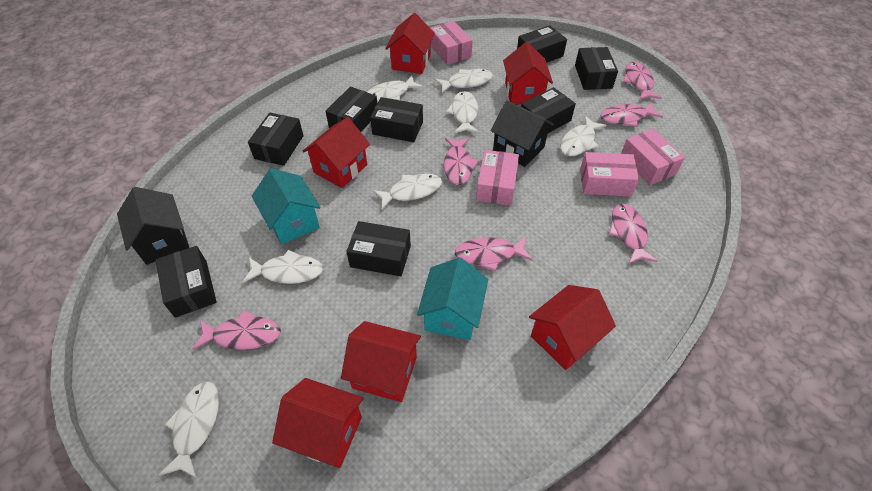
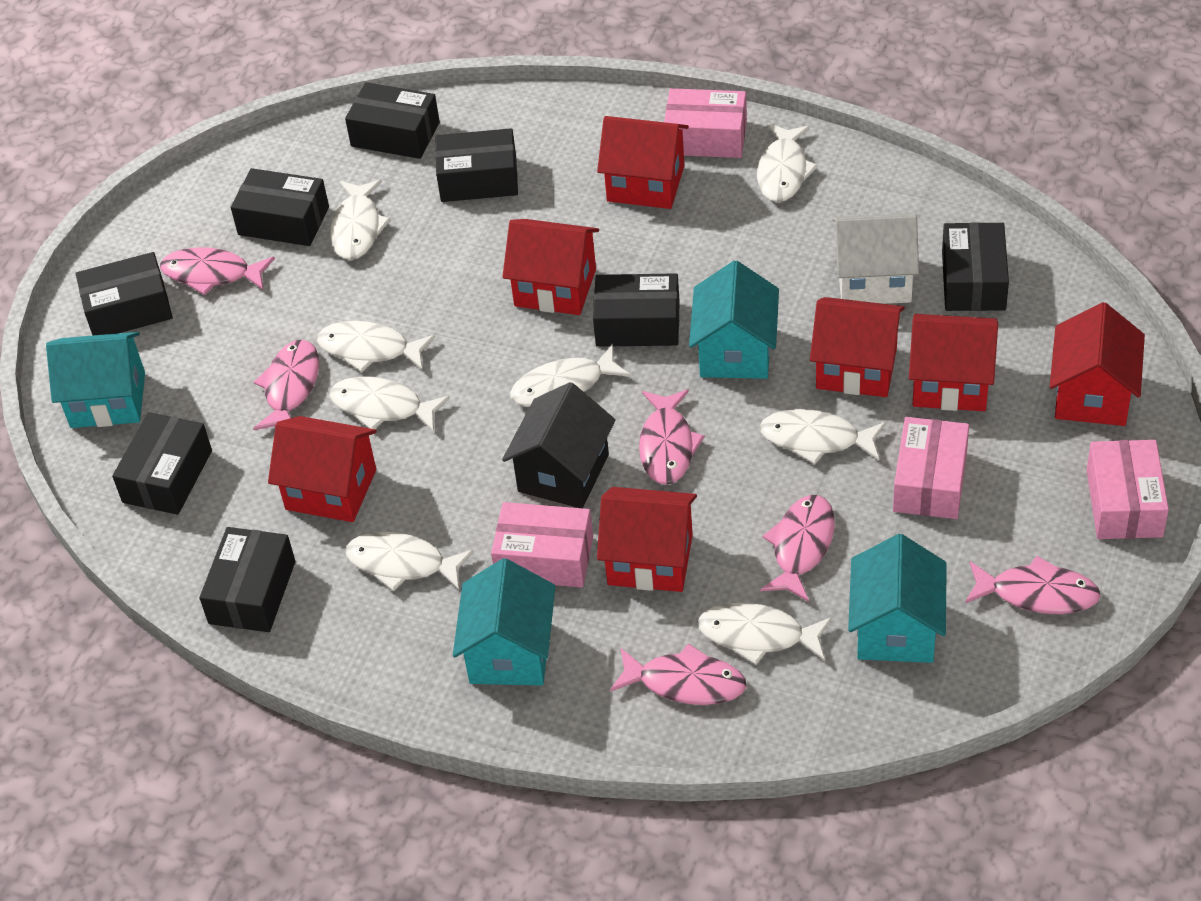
black house: 2 -> 1
red house: 6 -> 7
turquoise house: 2 -> 4
white fish: 7 -> 8
white house: 0 -> 1

